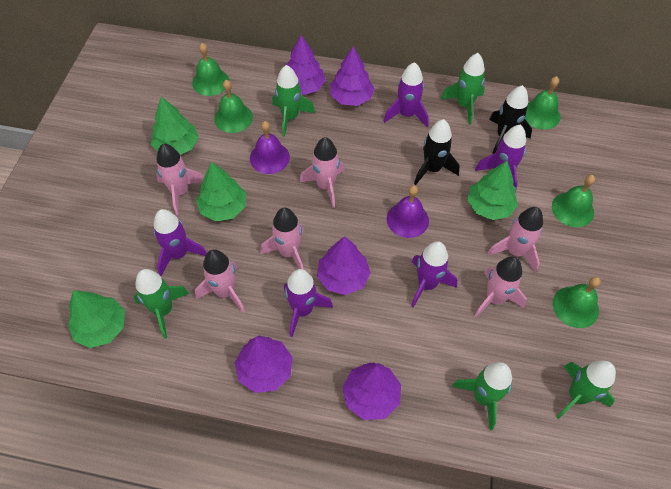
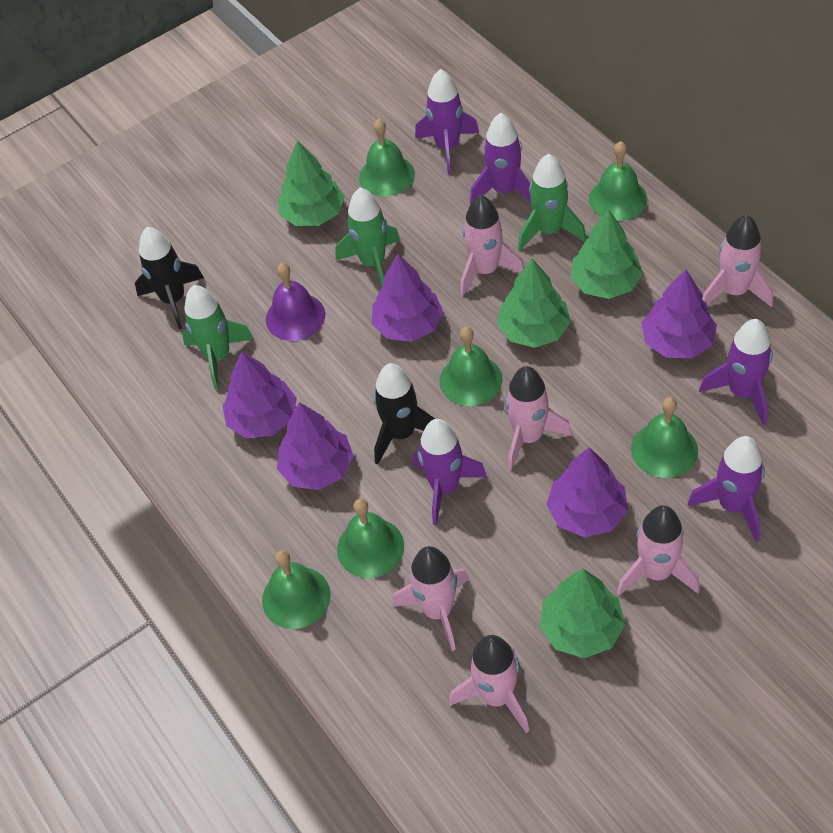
green bell: 5 -> 6
green rocket: 5 -> 3
purple bell: 2 -> 1

